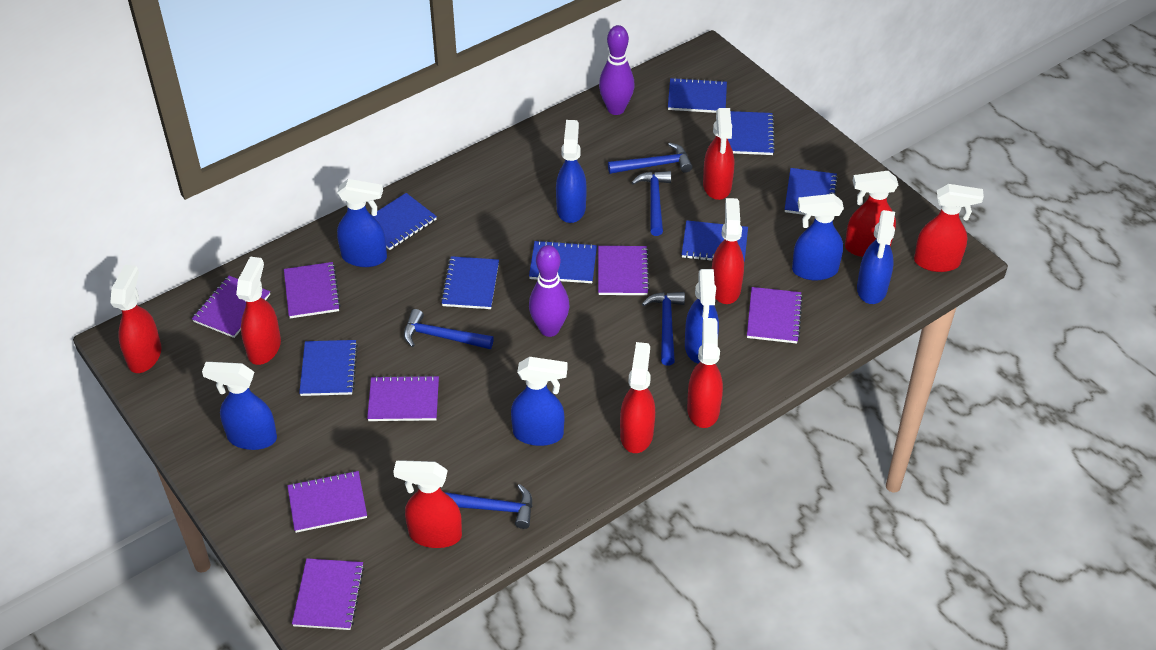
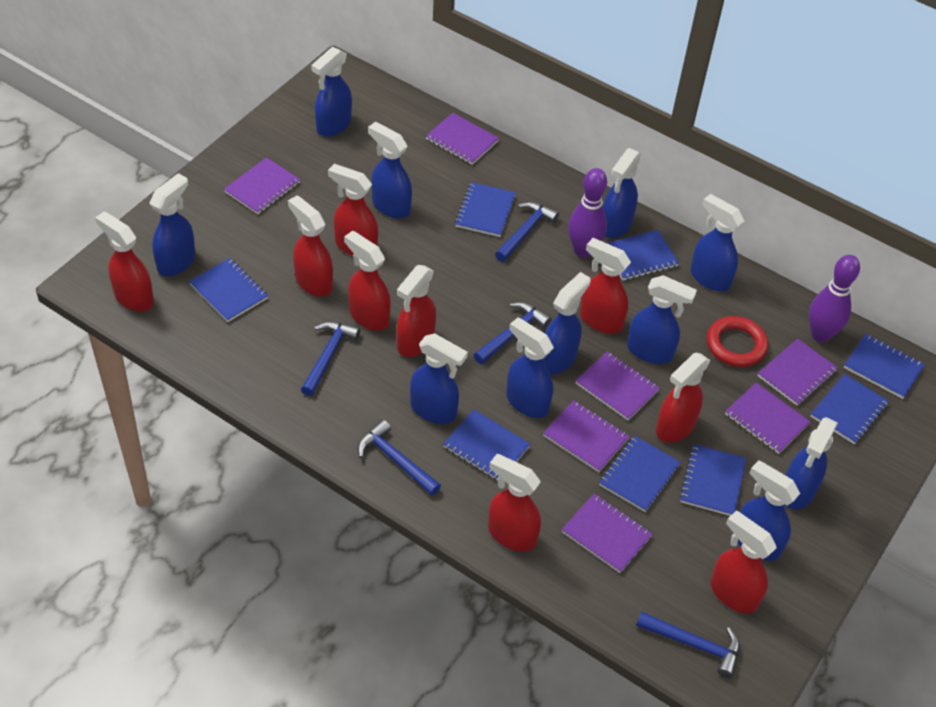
blue spray bottle: 7 -> 11
red ring: 0 -> 1

